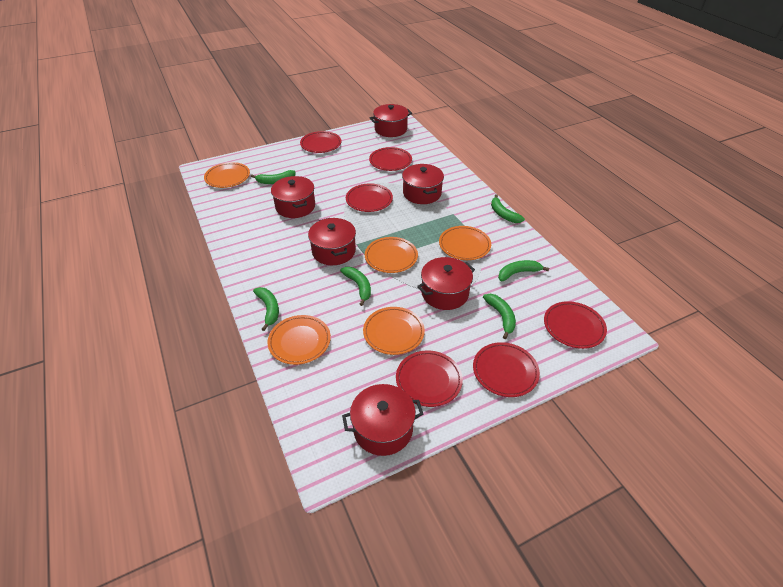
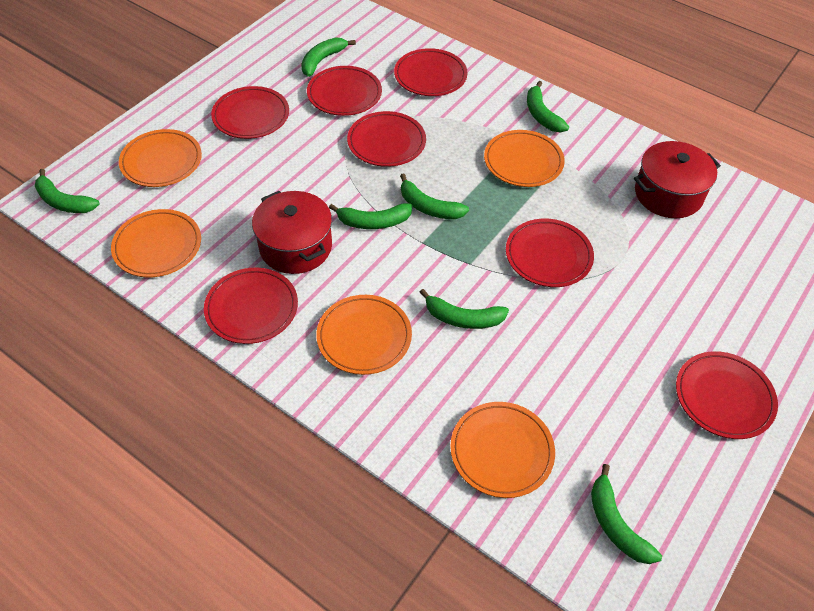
green banana: 6 -> 7
red plate: 6 -> 7
red pot: 6 -> 2

